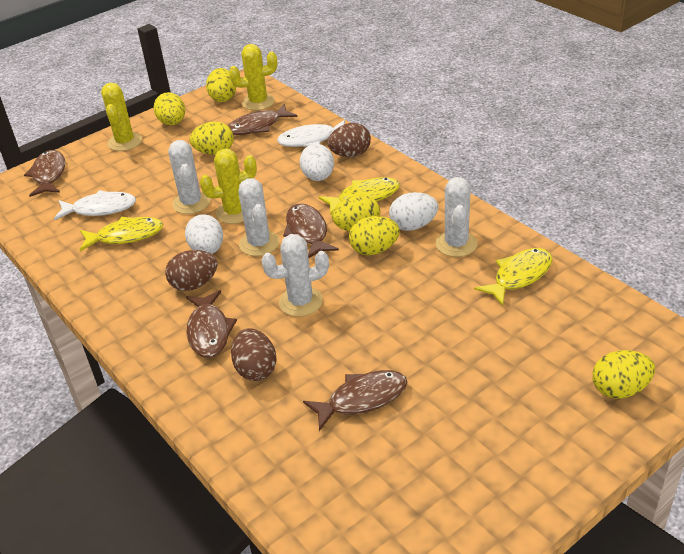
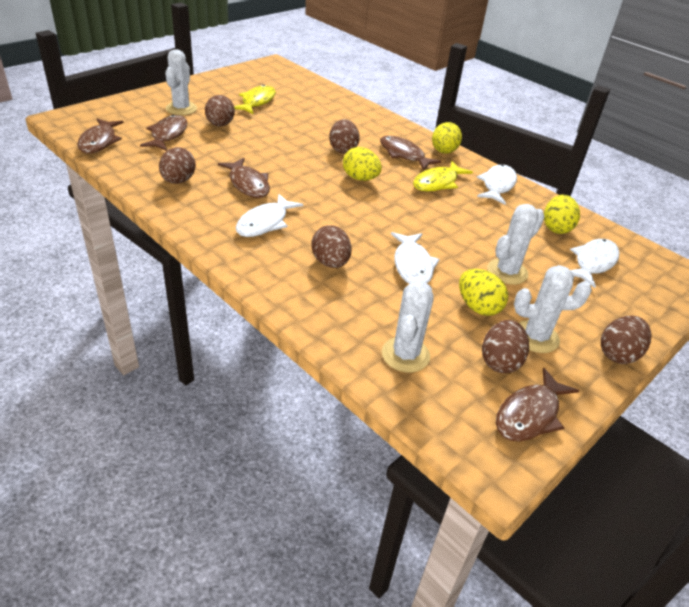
brown egg: 3 -> 6
white egg: 3 -> 0
white fish: 2 -> 4
yellow cactus: 3 -> 0
yellow egg: 6 -> 4
yellow fish: 3 -> 2

